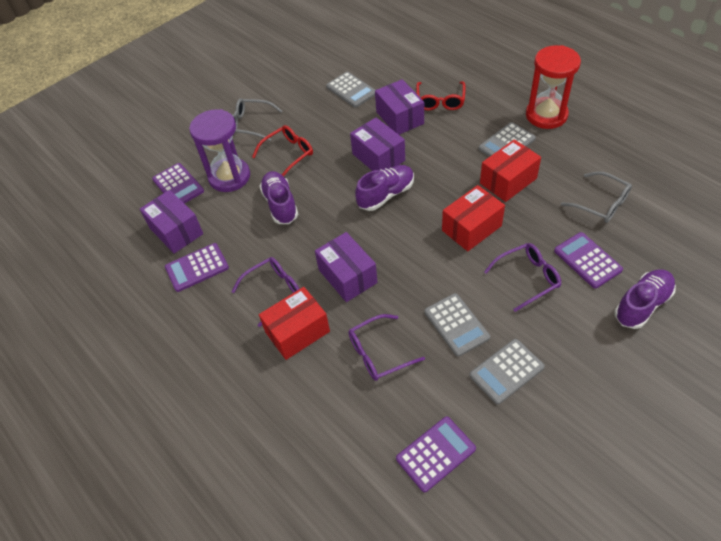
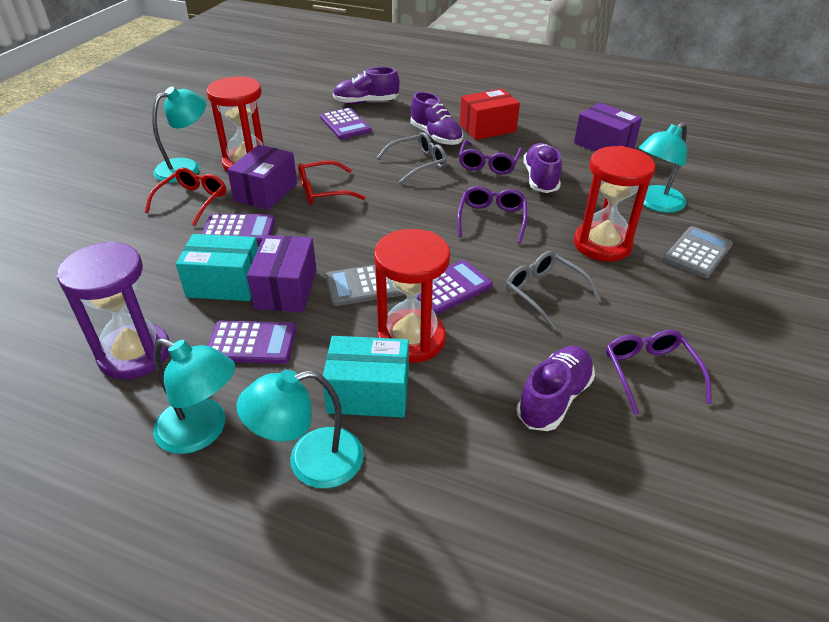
grey calculator: 4 -> 2
purple box: 4 -> 3
purple shoe: 3 -> 4
red box: 3 -> 1
red hourglass: 1 -> 3
turquoise box: 0 -> 2
turquoise lamp: 0 -> 4

